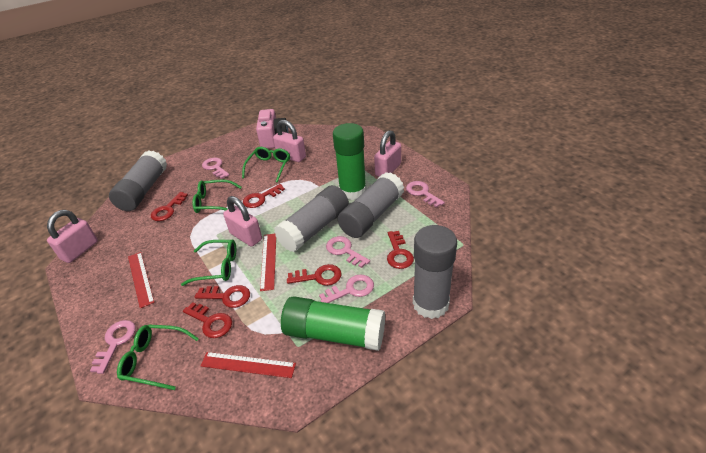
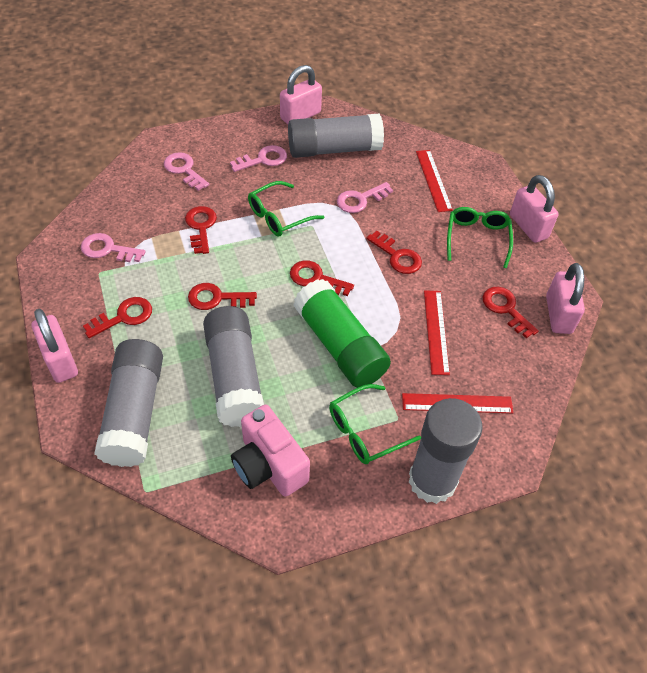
green glasses: 4 -> 3
green glue stick: 2 -> 1
pink key: 5 -> 4

